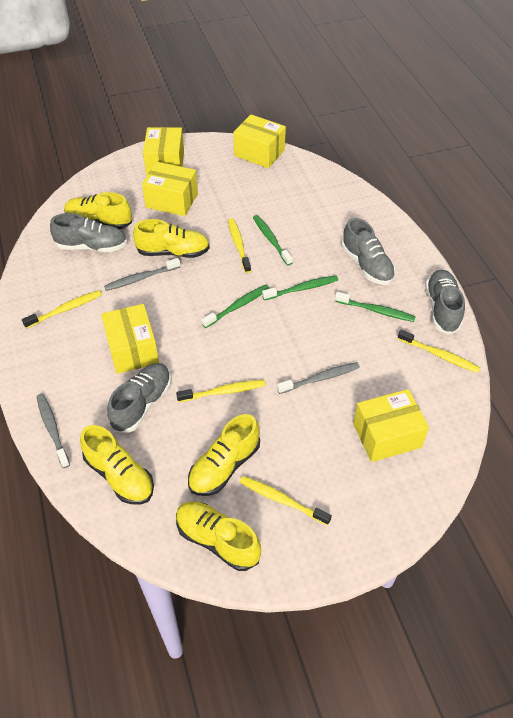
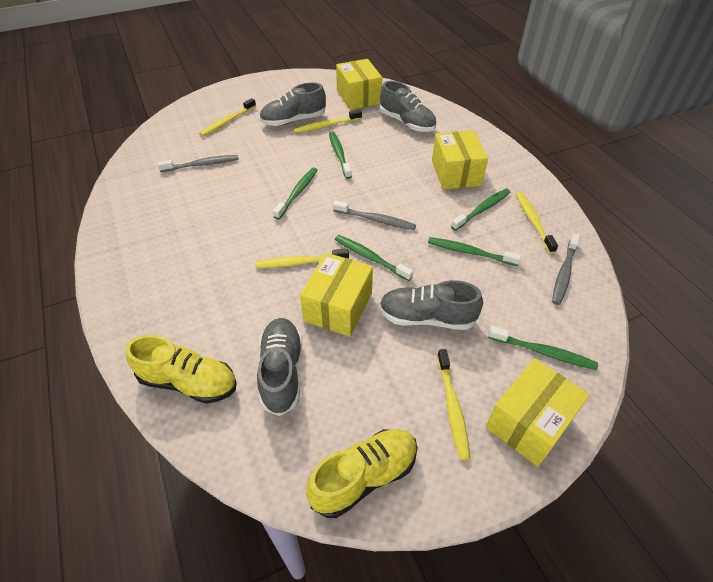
green toothbrush: 4 -> 6
yellow box: 5 -> 4
yellow shoe: 5 -> 2

